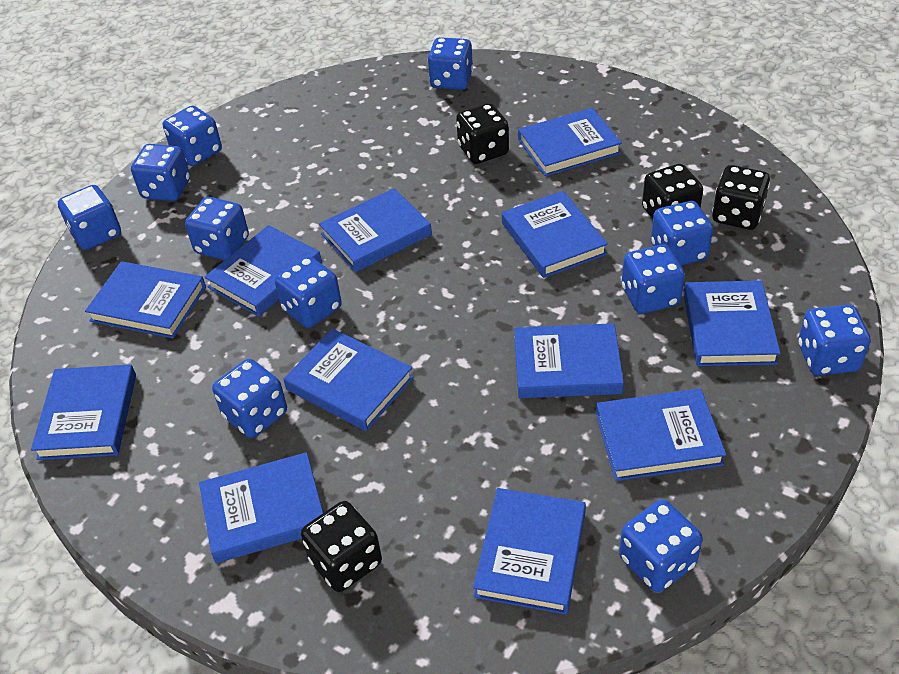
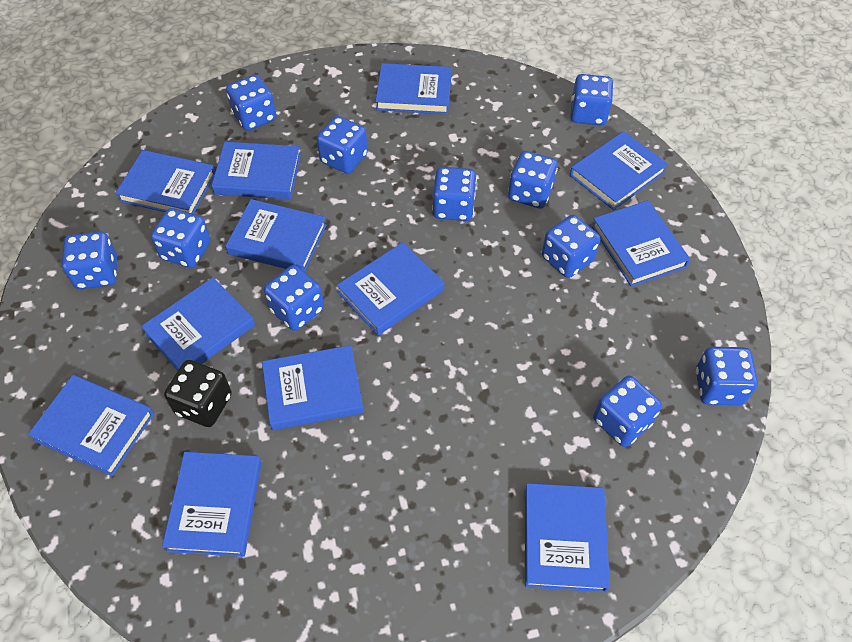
black dice: 4 -> 1

